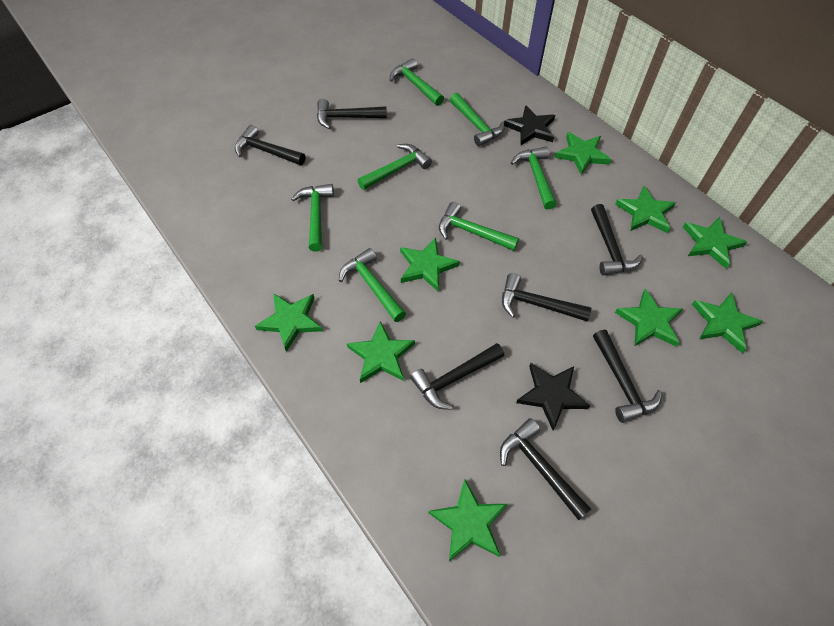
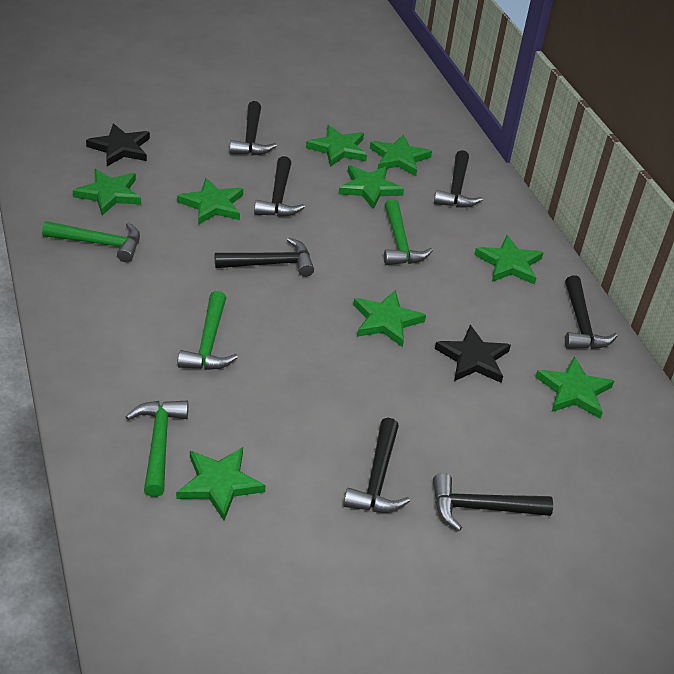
green hammer: 7 -> 4

